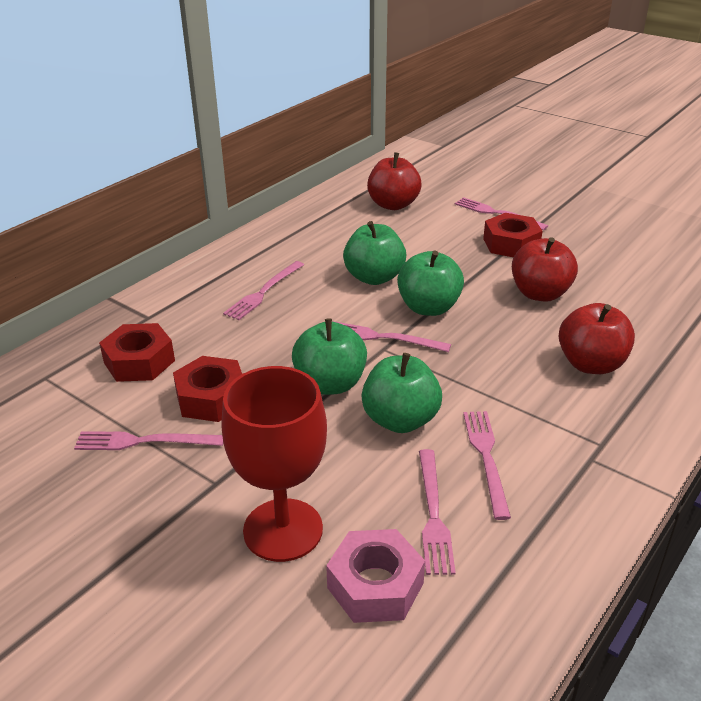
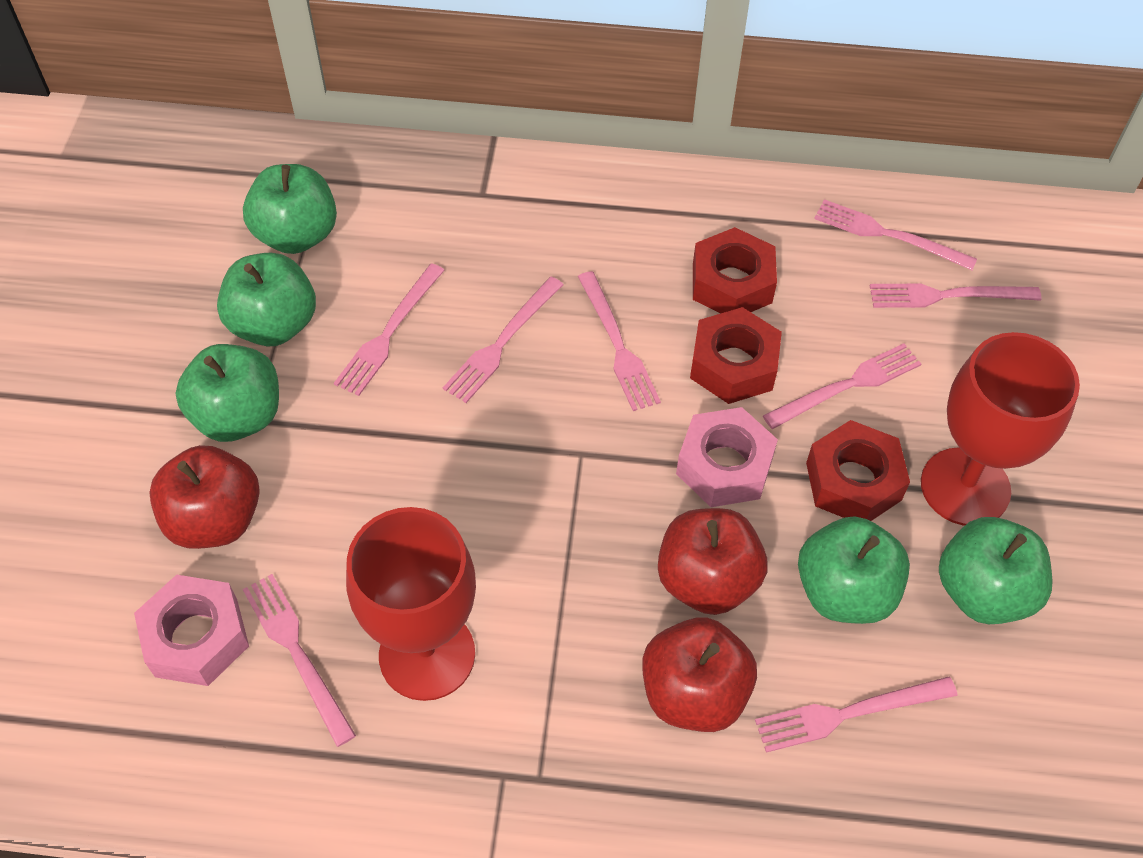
green apple: 4 -> 5
pink fork: 6 -> 8
pink nut: 1 -> 2
red goblet: 1 -> 2

